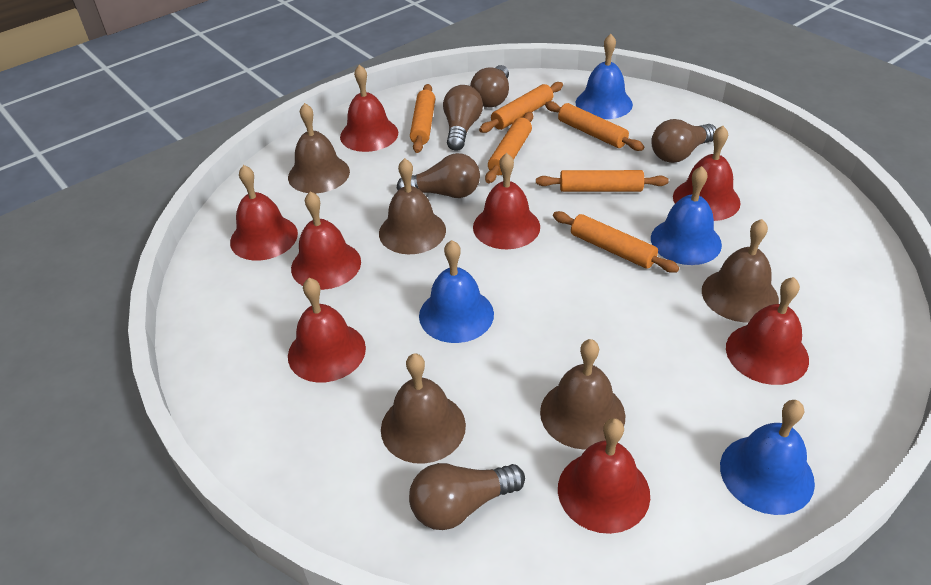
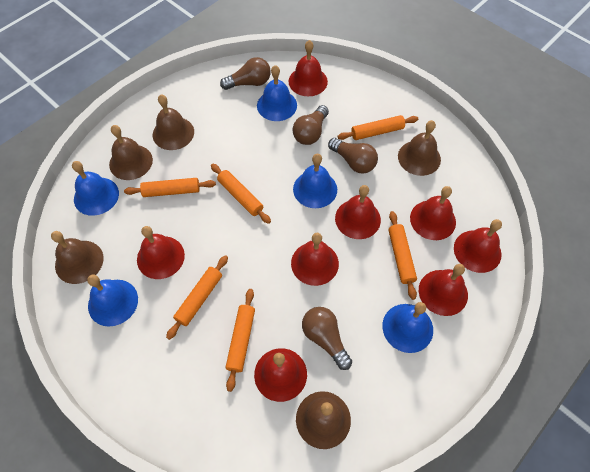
blue bell: 4 -> 5
brown light bulb: 5 -> 4

